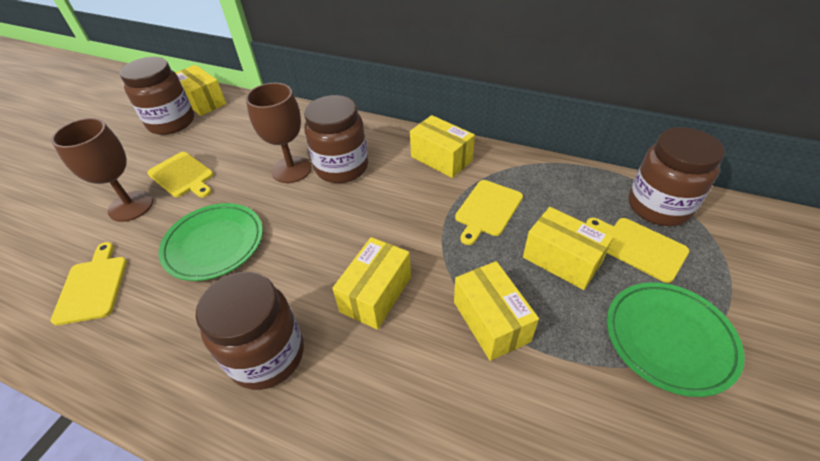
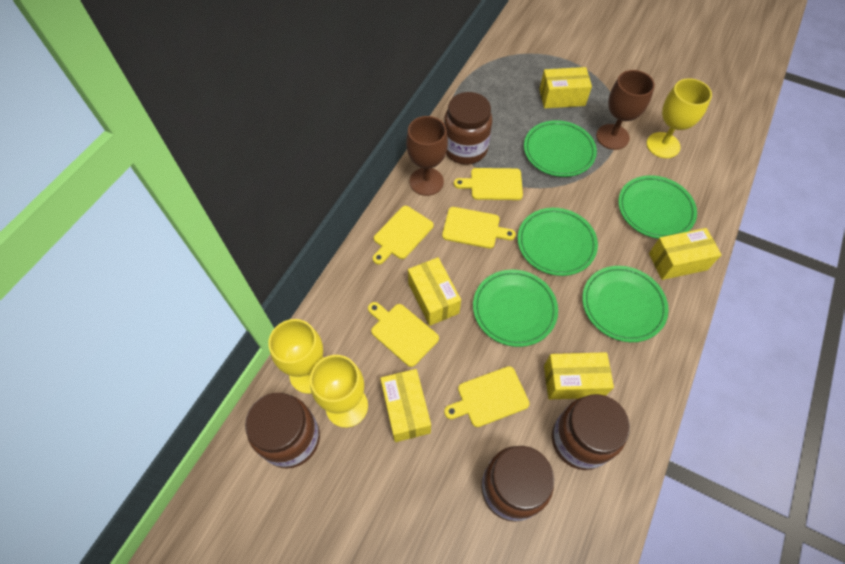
green plate: 2 -> 5
yellow cutting board: 4 -> 5
yellow goblet: 0 -> 3

